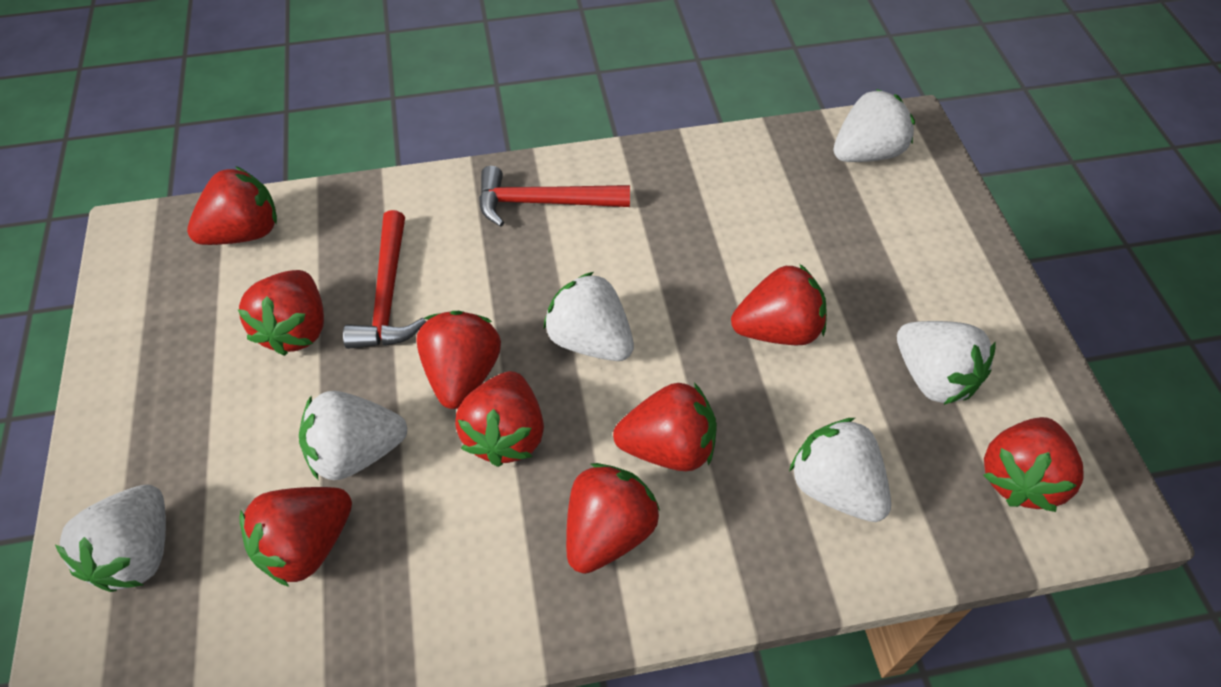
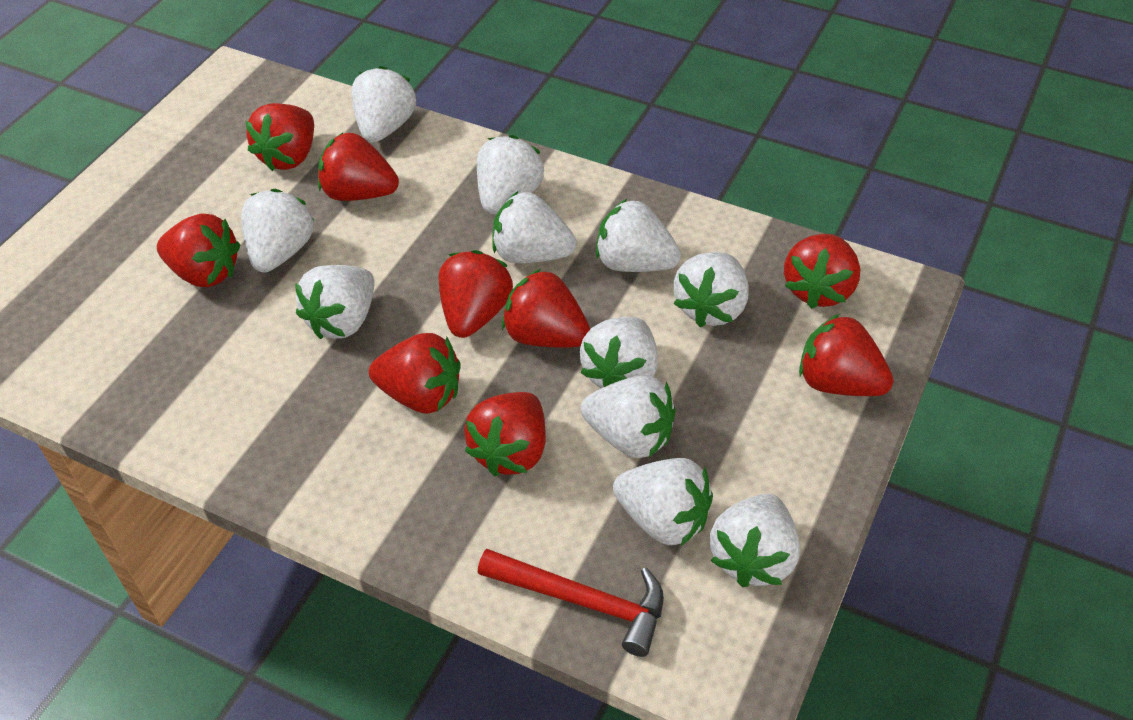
red hammer: 2 -> 1
white strawberry: 6 -> 11

